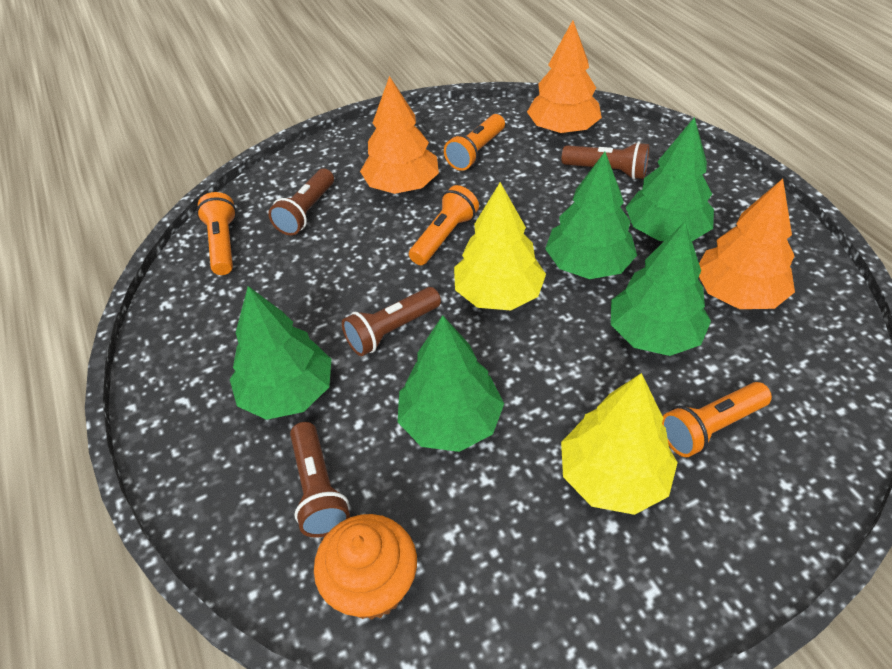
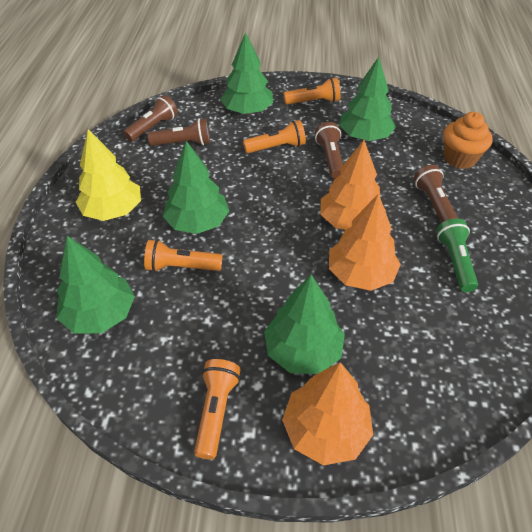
green flashlight: 0 -> 1
yellow tree: 2 -> 1

